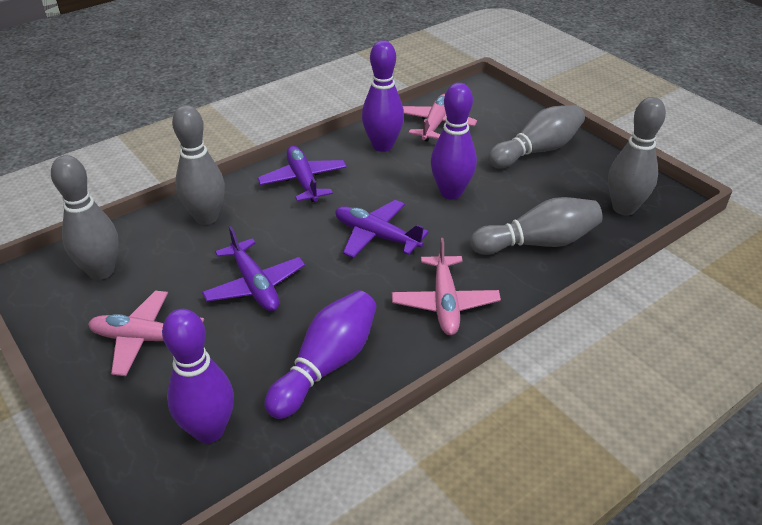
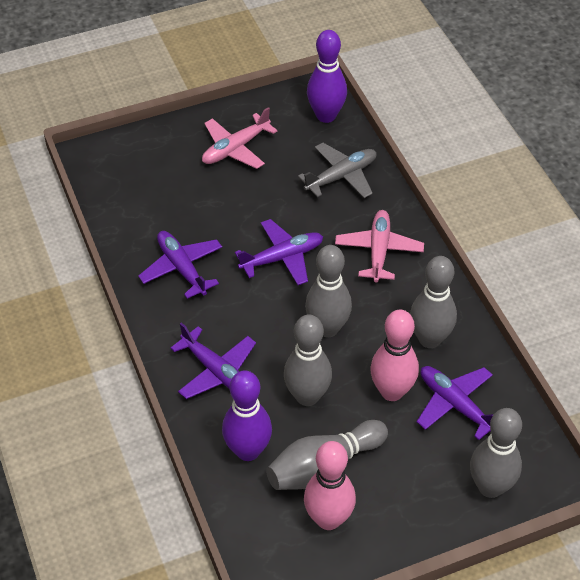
grey plane: 0 -> 1
pink bowling pin: 0 -> 2
pink plane: 3 -> 2
purple bowling pin: 4 -> 2
purple plane: 3 -> 4

